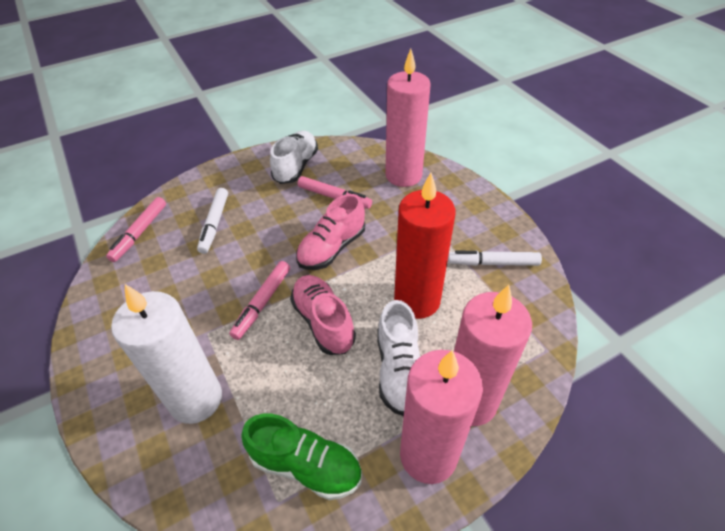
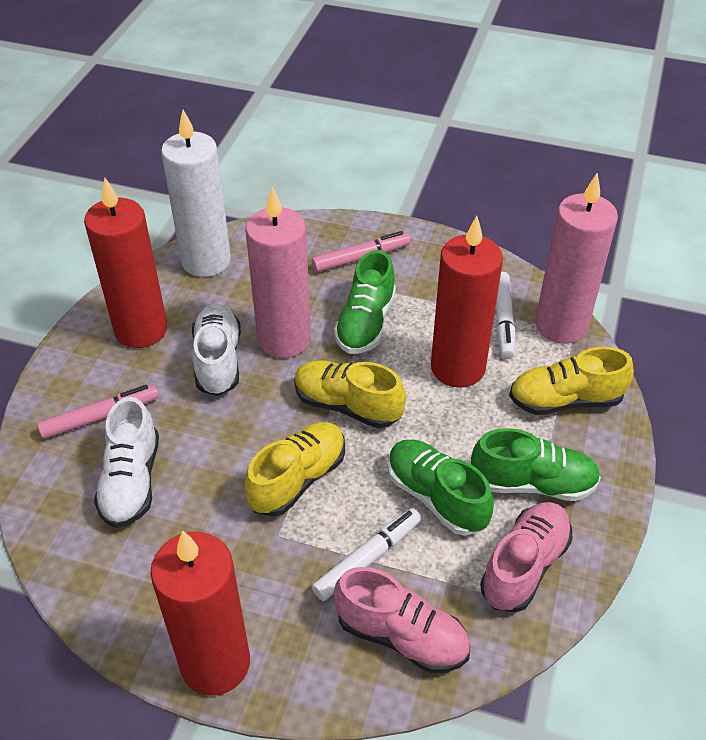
green shoe: 1 -> 3
pink candle: 3 -> 2
pink marker: 3 -> 2
red candle: 1 -> 3
yellow shoe: 0 -> 3

